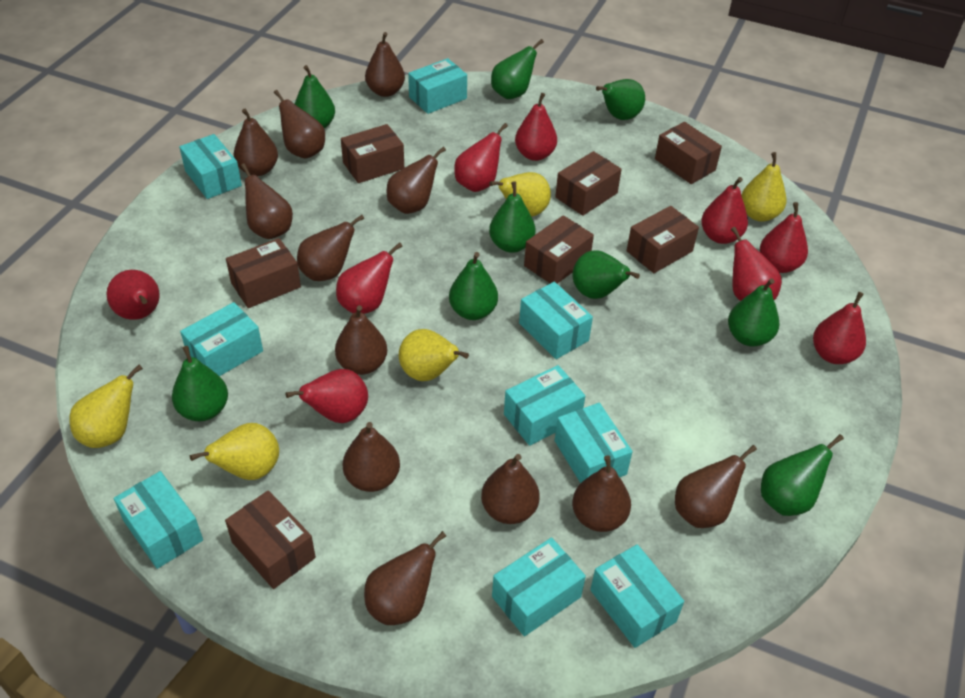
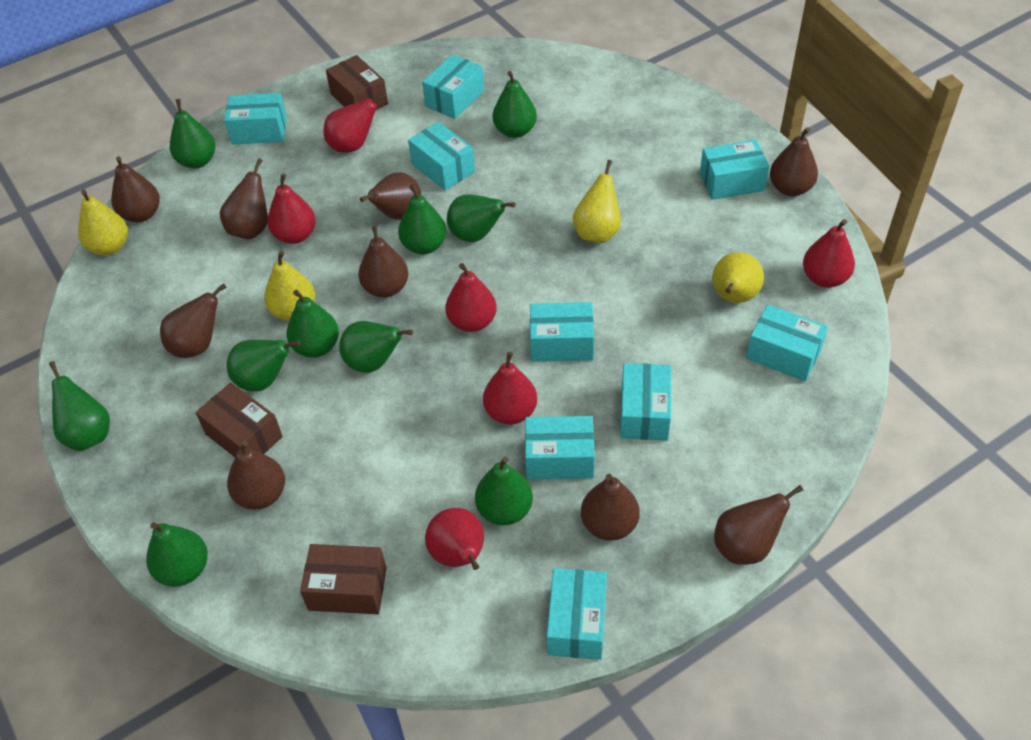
brown box: 7 -> 3
brown pear: 12 -> 9
green pear: 9 -> 10
red pear: 9 -> 6
yellow pear: 5 -> 4

